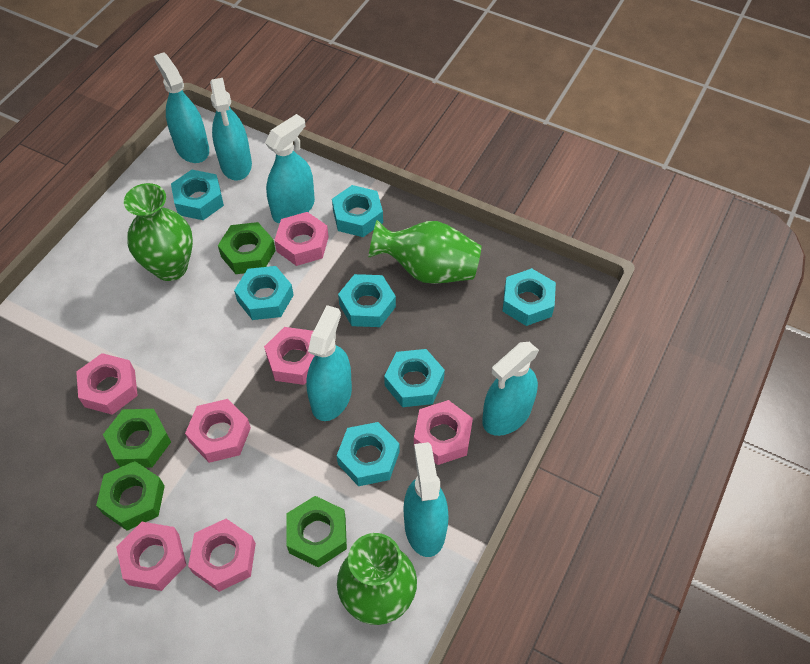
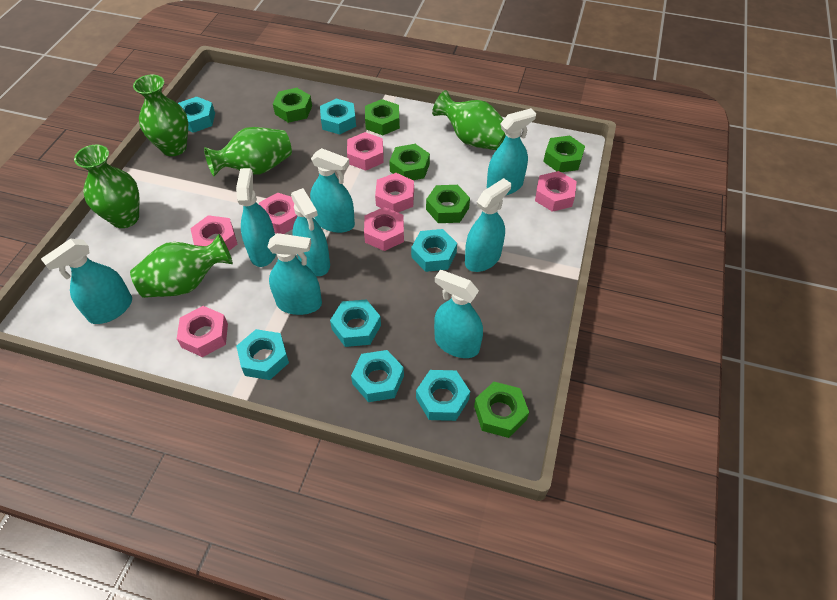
green nut: 4 -> 6
green vase: 3 -> 5
turquoise spray bottle: 6 -> 8

